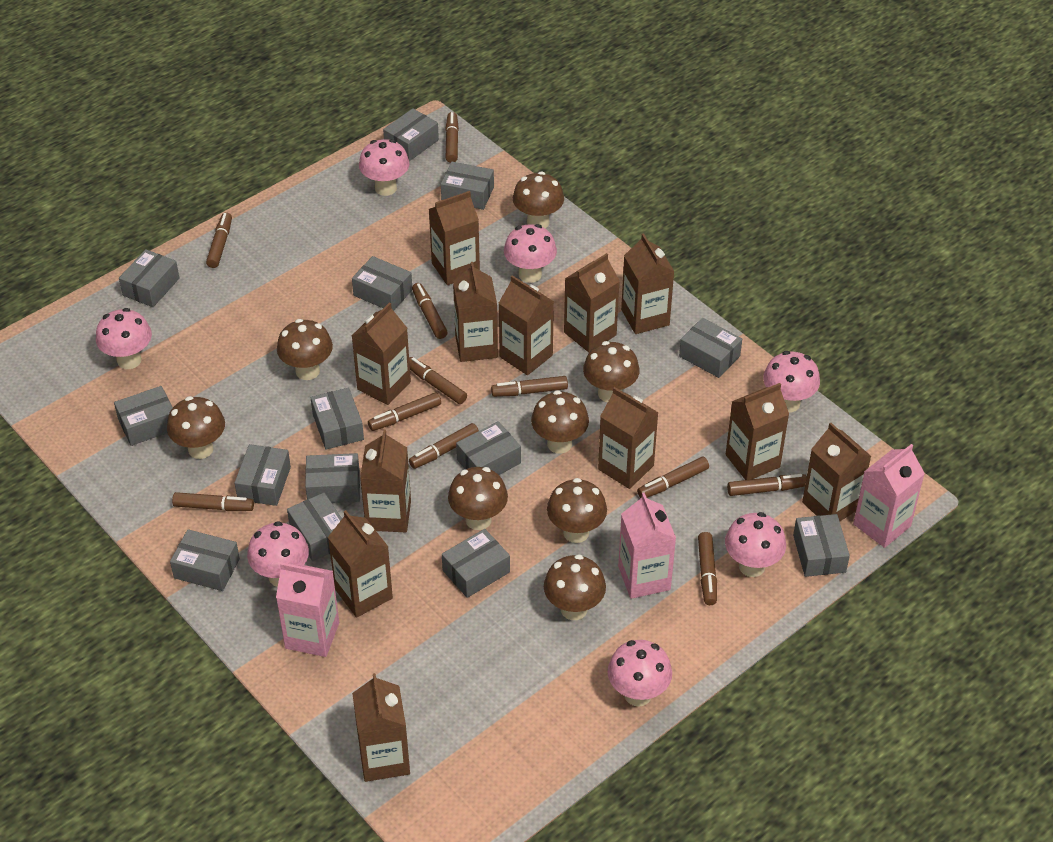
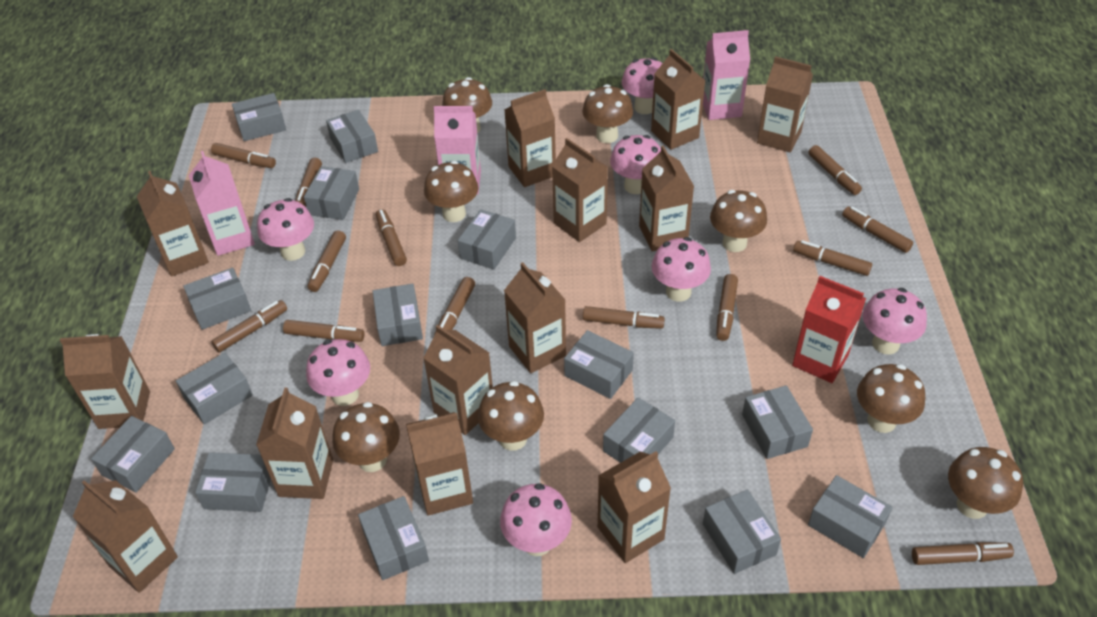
brown carton: 12 -> 13
brown marker: 11 -> 13
grey box: 14 -> 15
red carton: 0 -> 1

